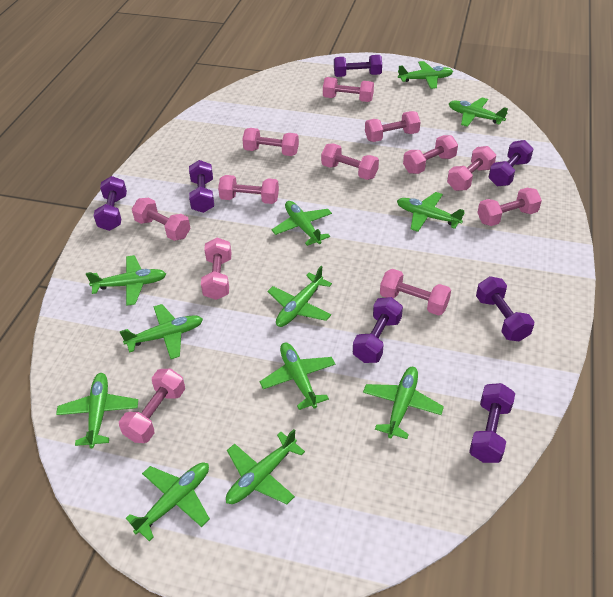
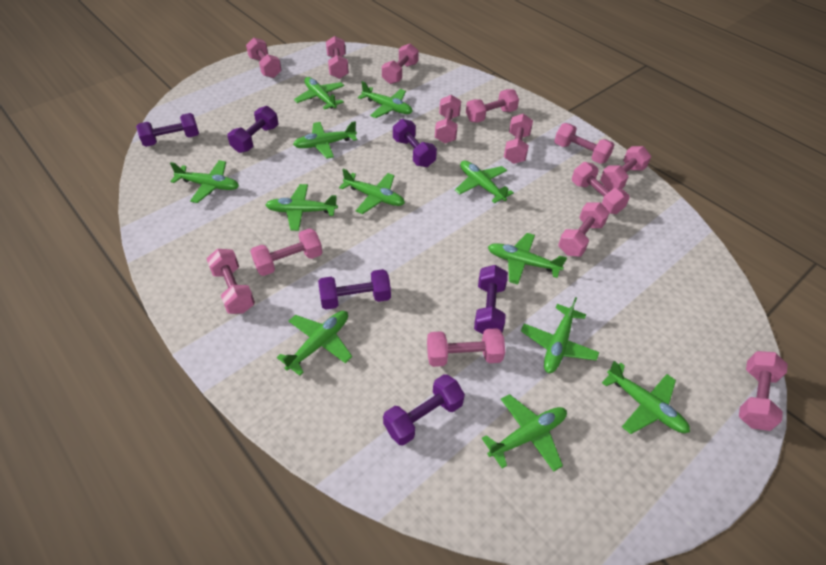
pink dumbbell: 12 -> 14
purple dumbbell: 7 -> 6

